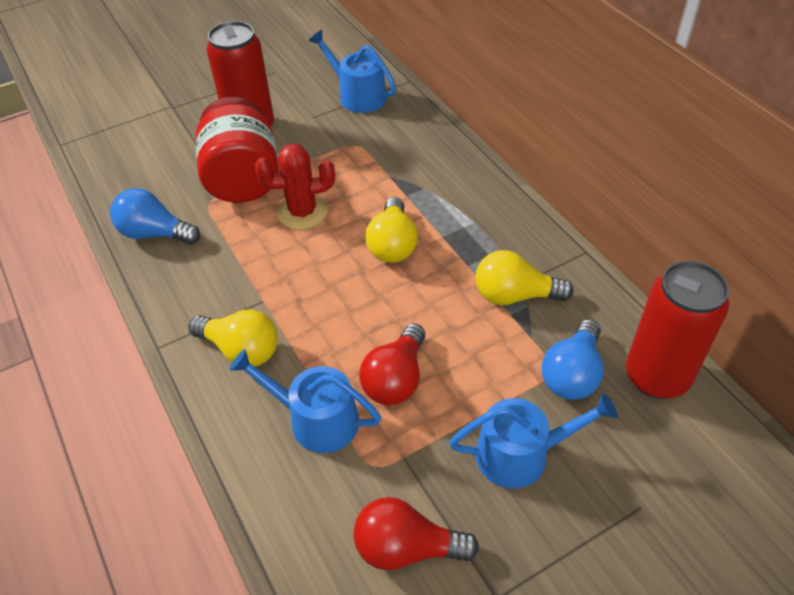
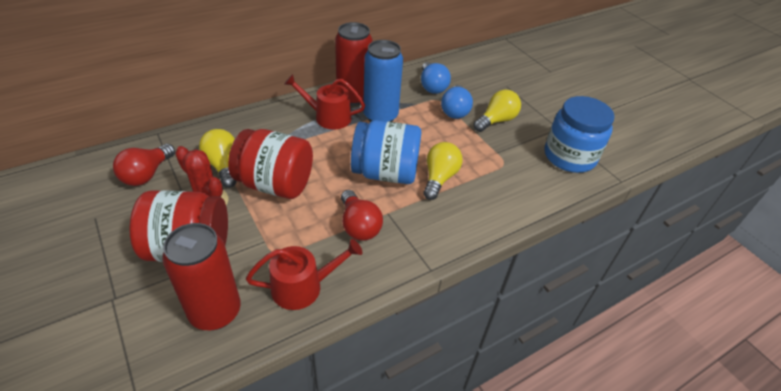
blue can: 0 -> 1
blue jar: 0 -> 2
blue watering can: 3 -> 0
red jar: 1 -> 2
red watering can: 0 -> 2

